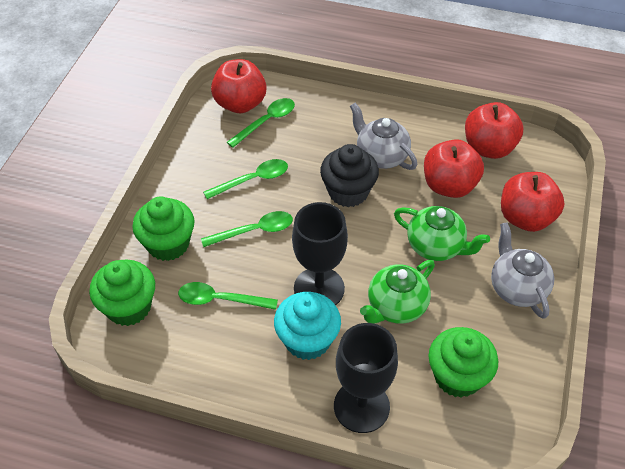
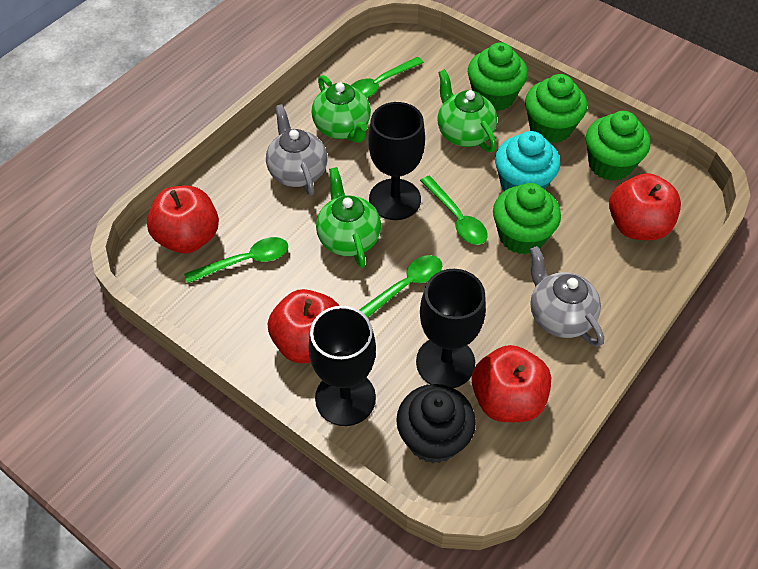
black goblet: 2 -> 3
green cupcake: 3 -> 4
green teapot: 2 -> 3

